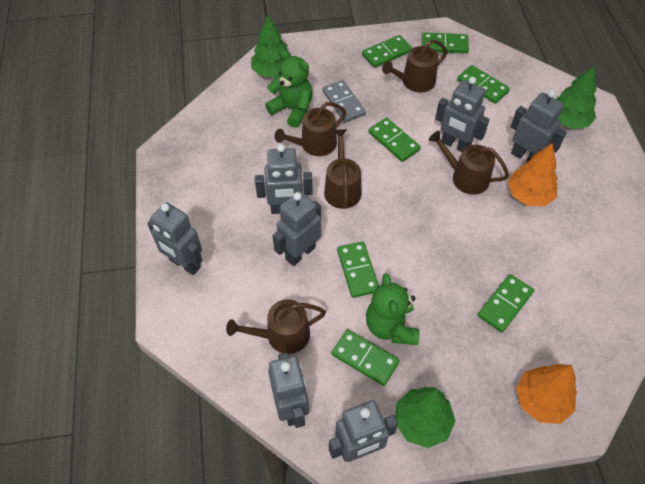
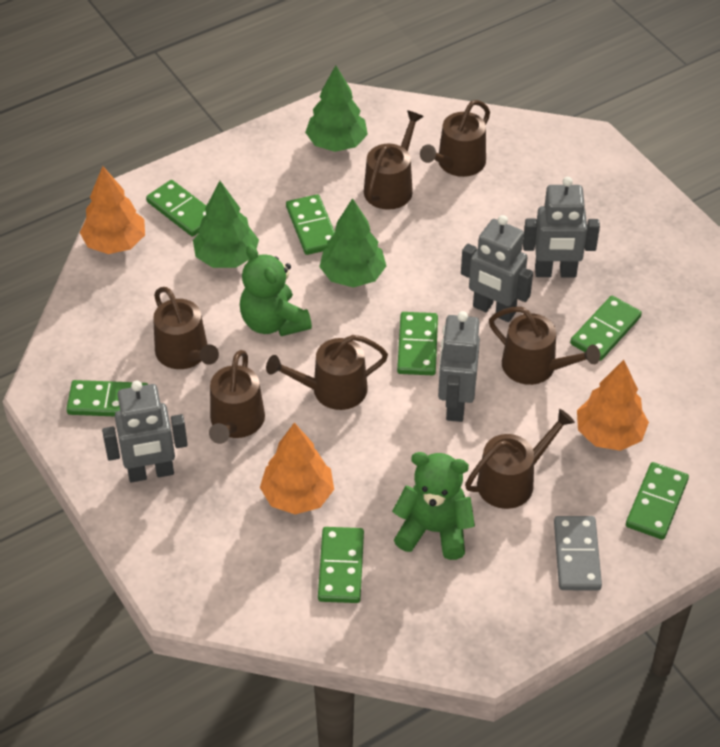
brown watering can: 5 -> 7
grey robot: 7 -> 4
orange tree: 2 -> 3

